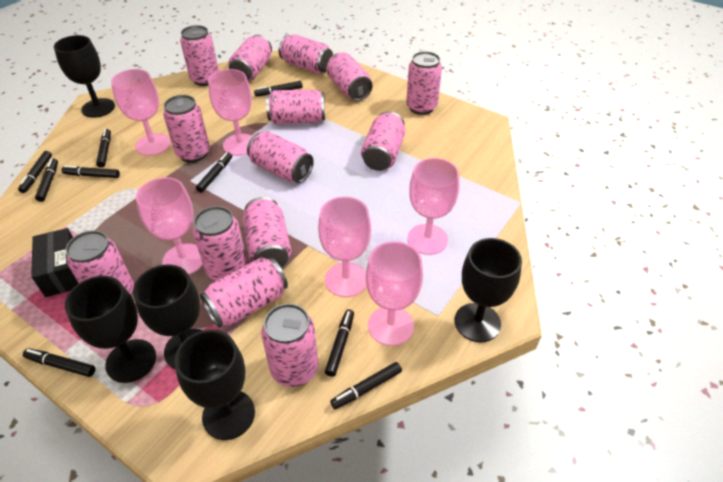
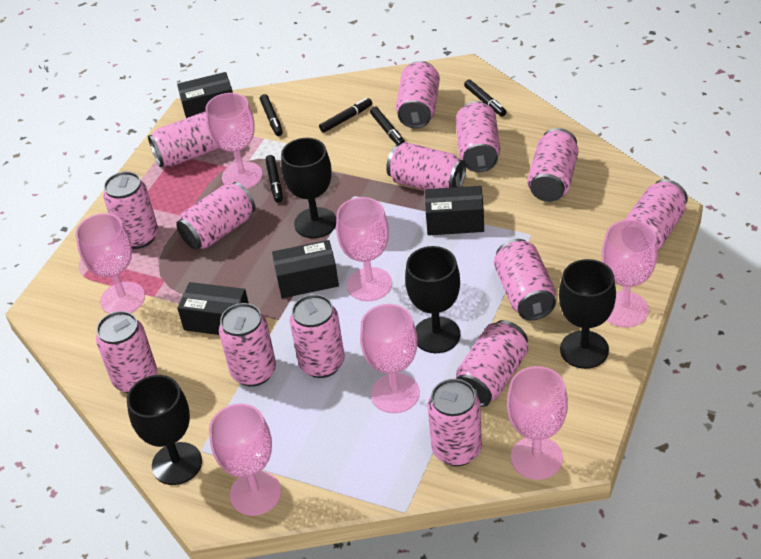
black box: 1 -> 4
black goblet: 5 -> 4
black marker: 9 -> 5
pink goblet: 6 -> 7

